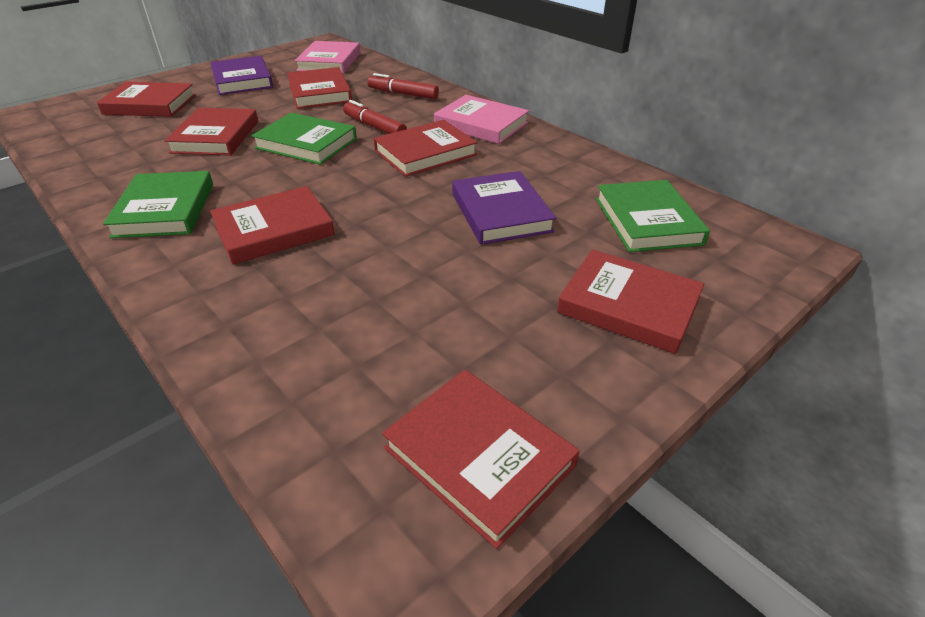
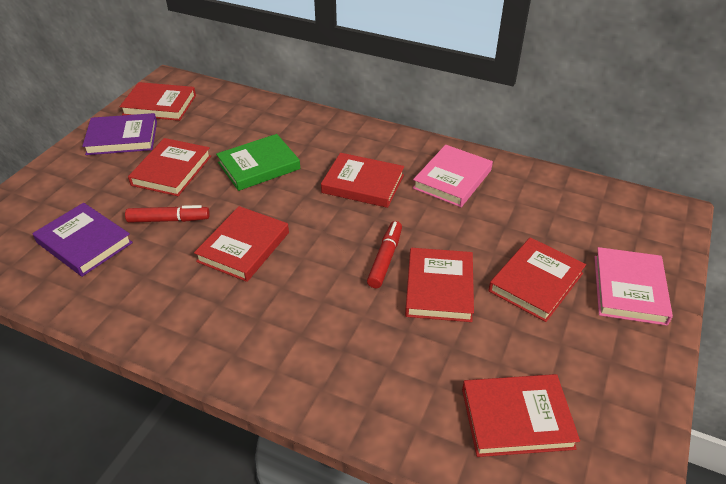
green book: 3 -> 1

